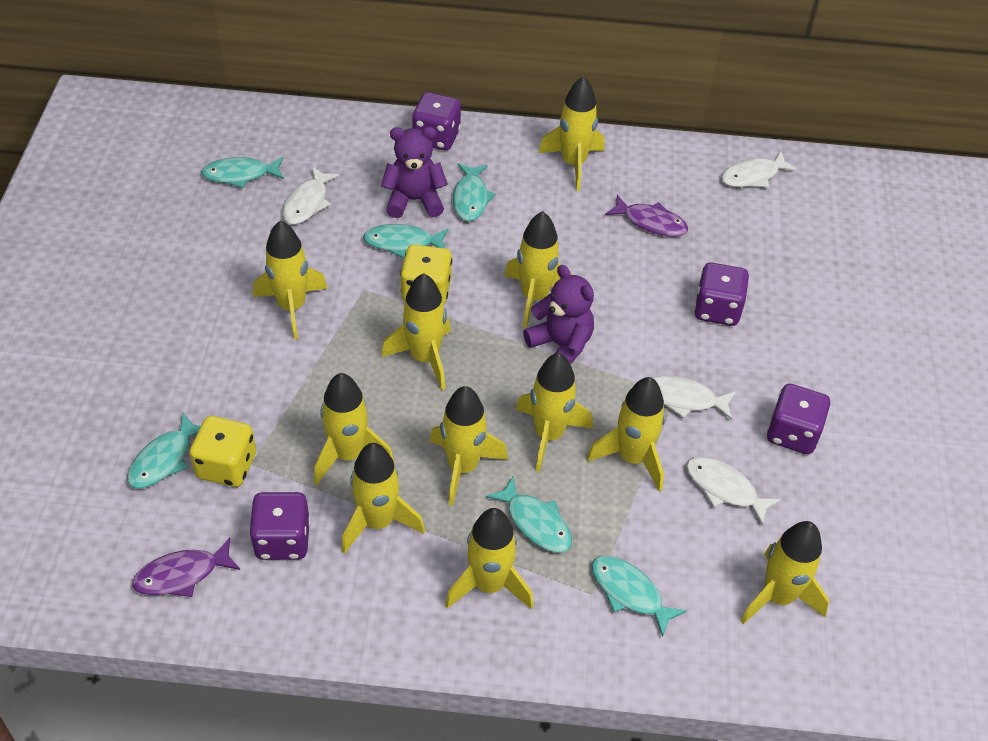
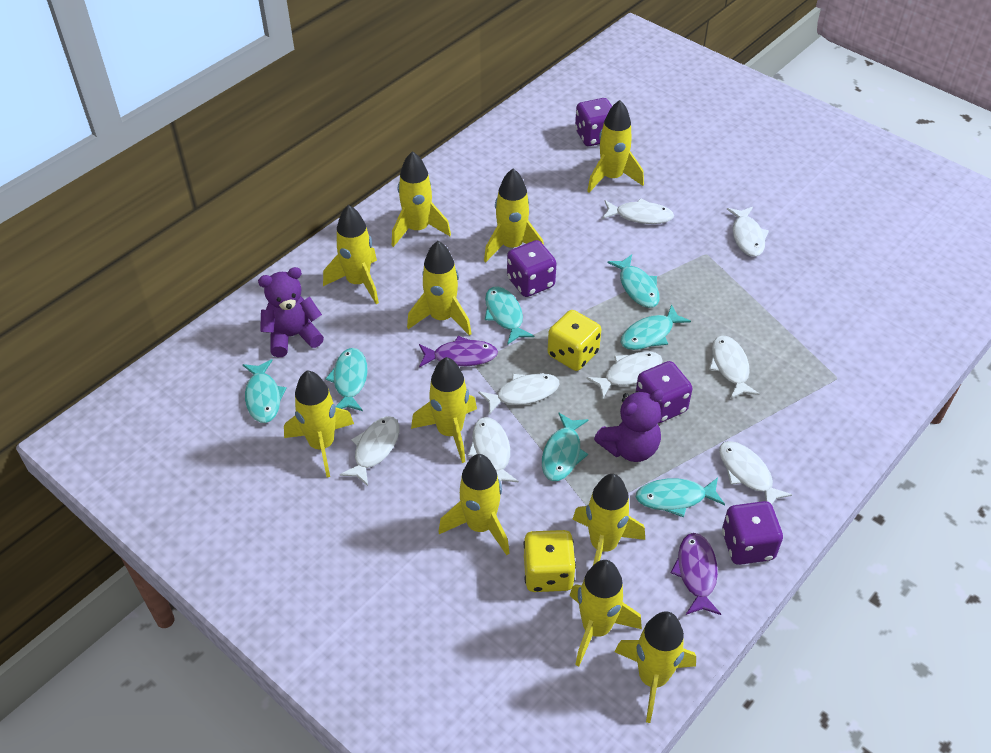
turquoise fish: 6 -> 7
white fish: 4 -> 8

